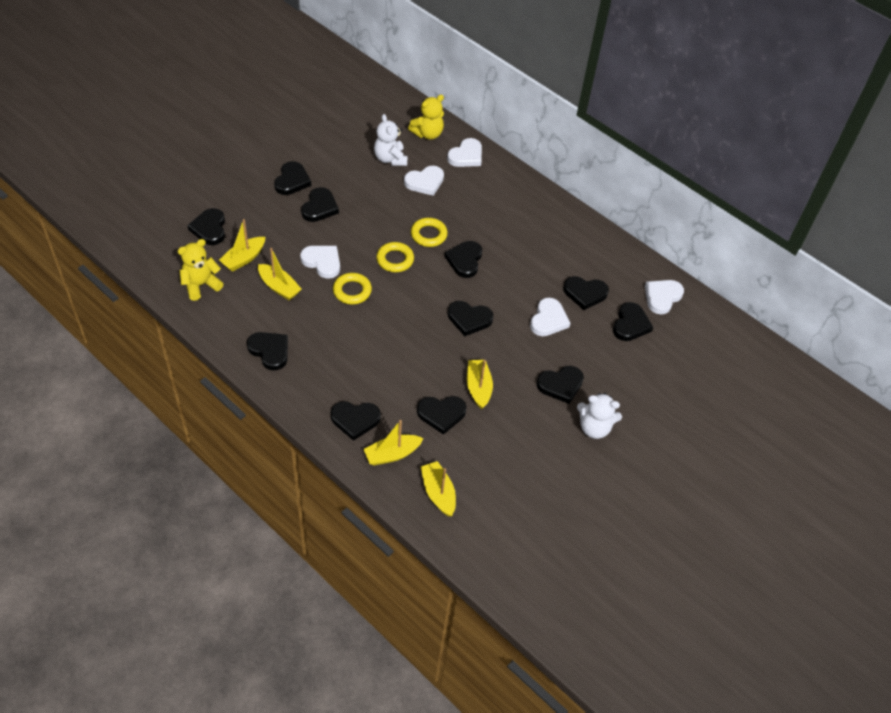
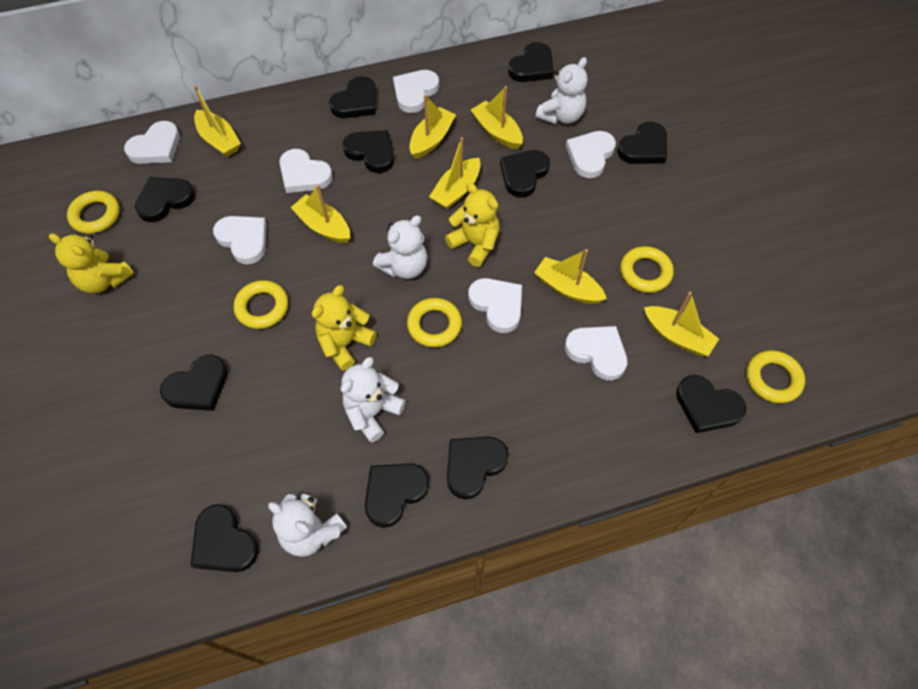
white heart: 5 -> 7
white teddy bear: 2 -> 4
yellow boat: 5 -> 7
yellow ring: 3 -> 5
yellow teddy bear: 2 -> 3

